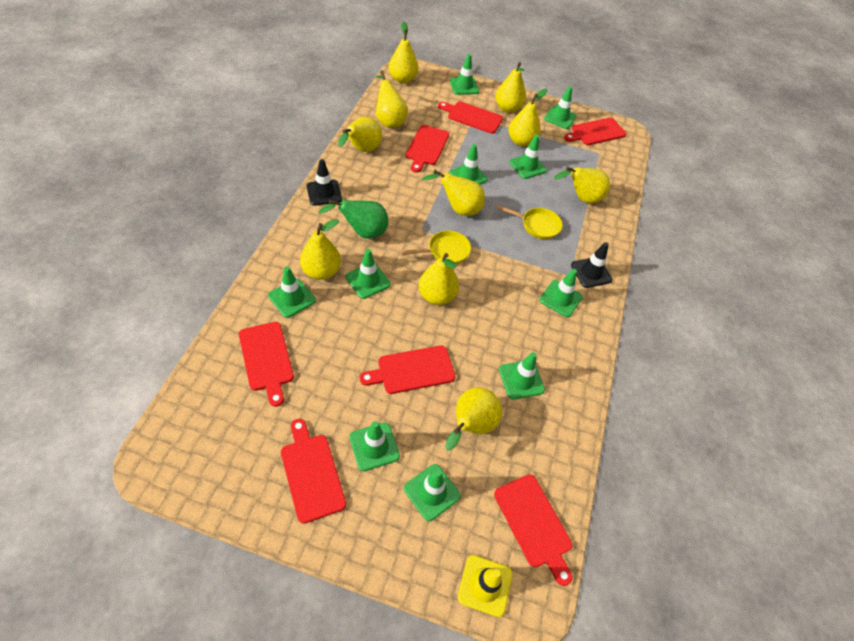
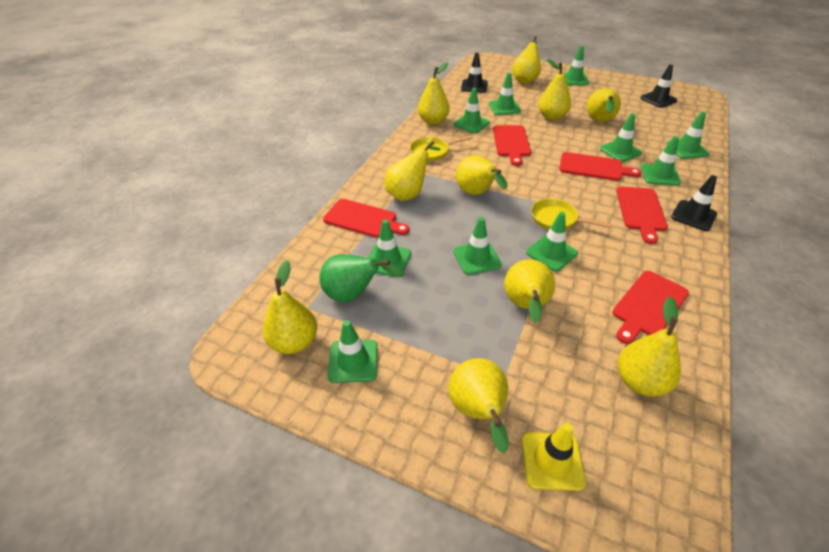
black traffic cone: 2 -> 3
red cutting board: 7 -> 5

